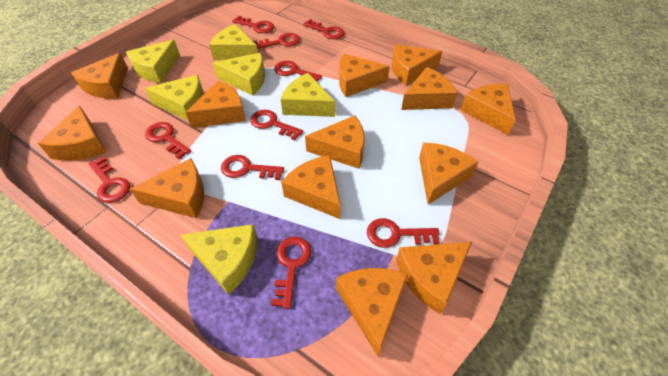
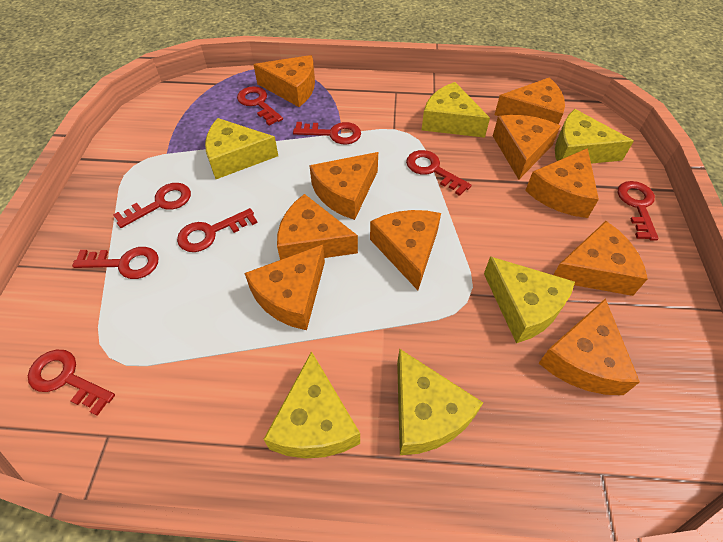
orange cheese: 13 -> 10
red key: 10 -> 8

